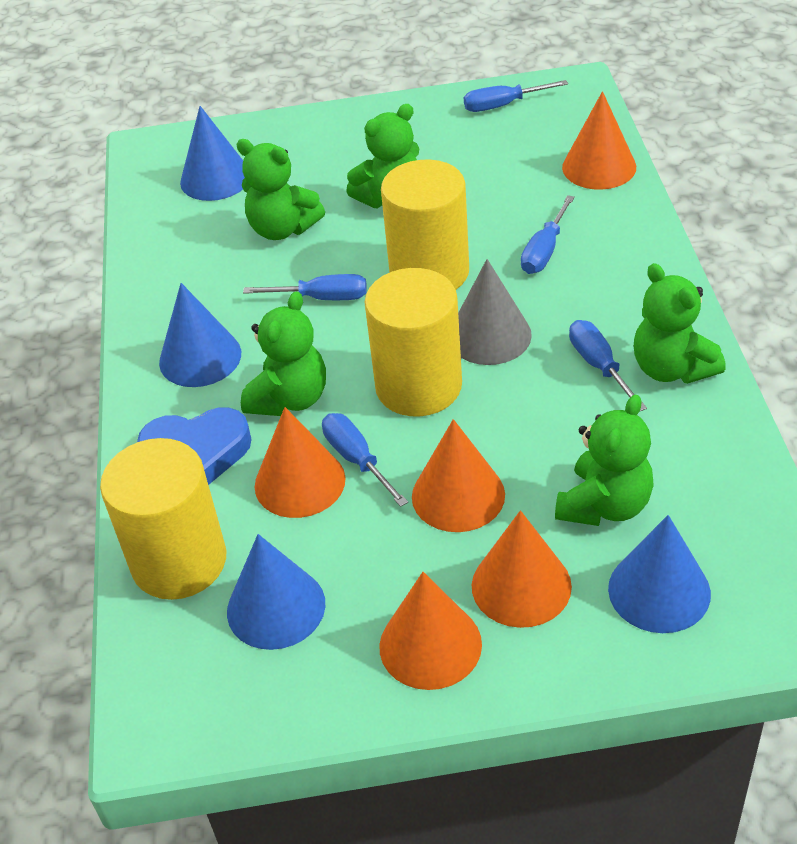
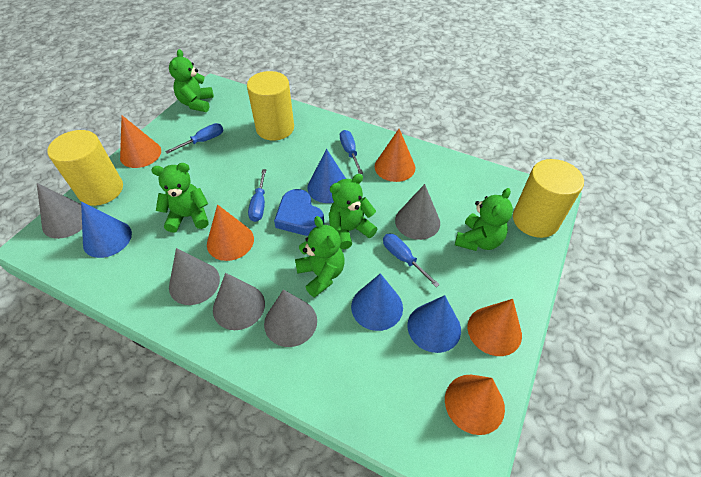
blue screwdriver: 5 -> 4
grey cone: 1 -> 5

